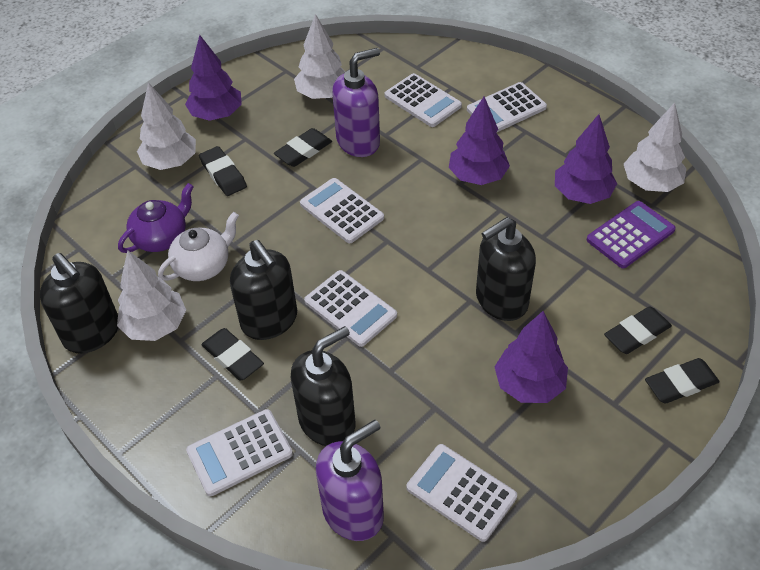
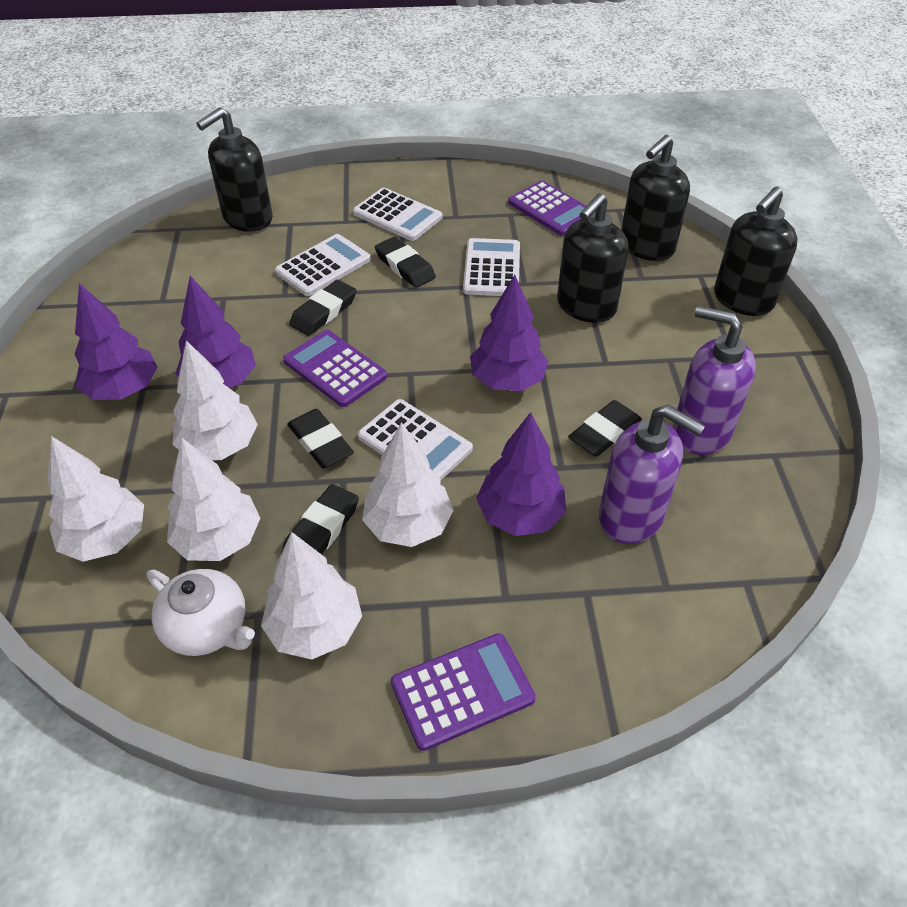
purple calculator: 1 -> 3
purple teapot: 1 -> 0
white calculator: 6 -> 4
white tree: 4 -> 5

